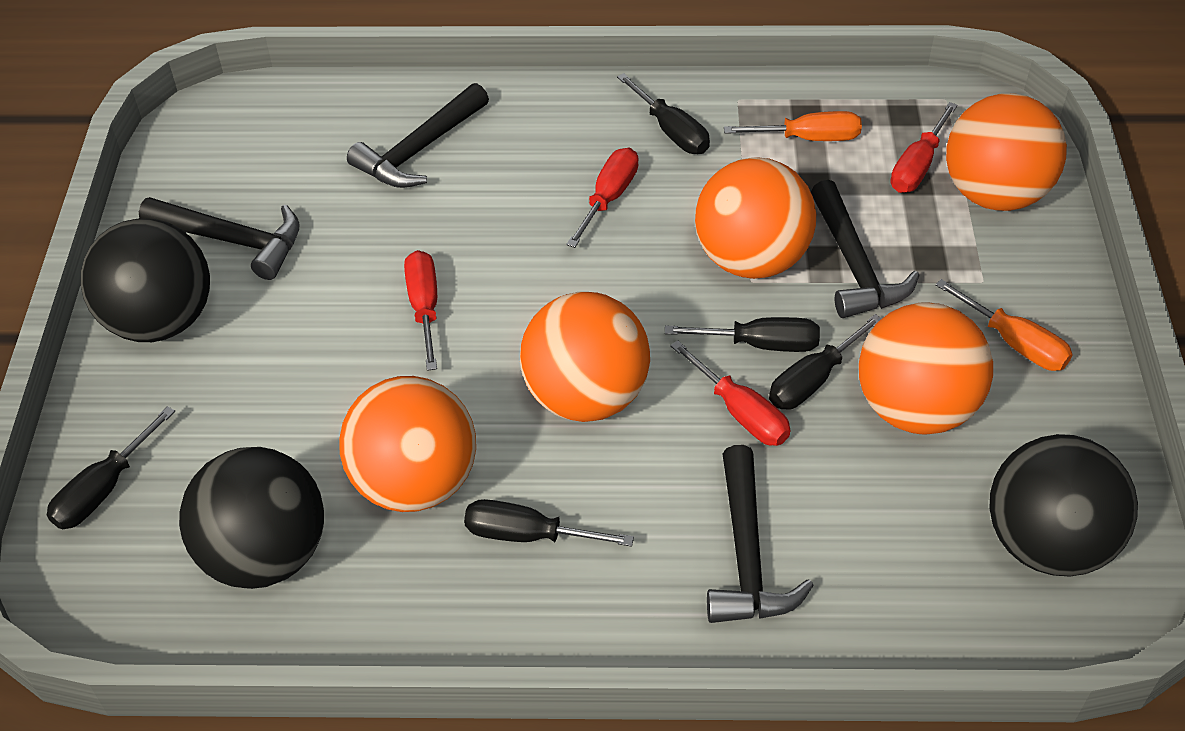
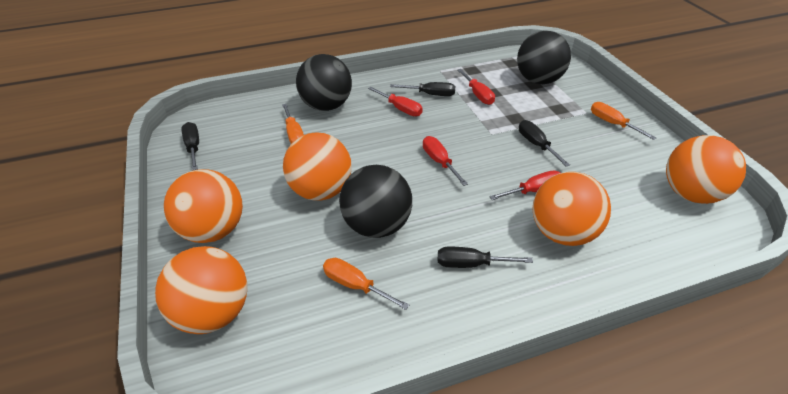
black hammer: 4 -> 0
black screwdriver: 5 -> 4
orange screwdriver: 2 -> 3

